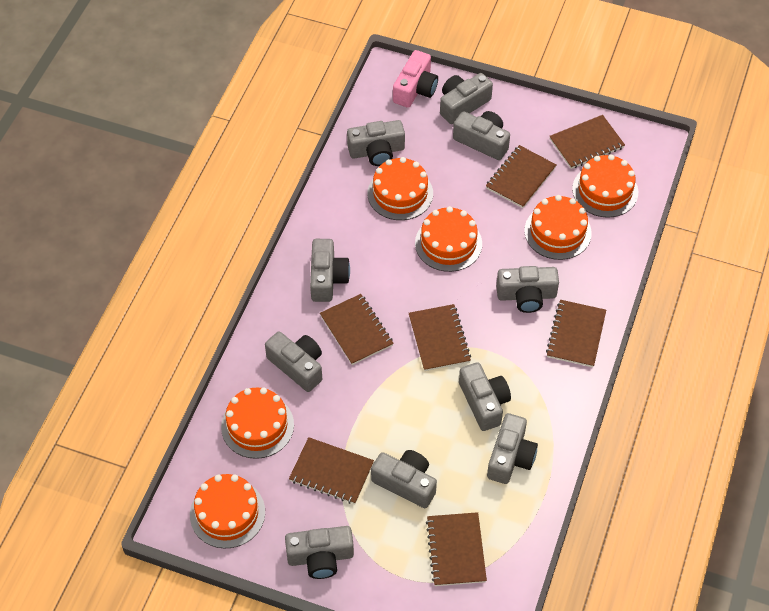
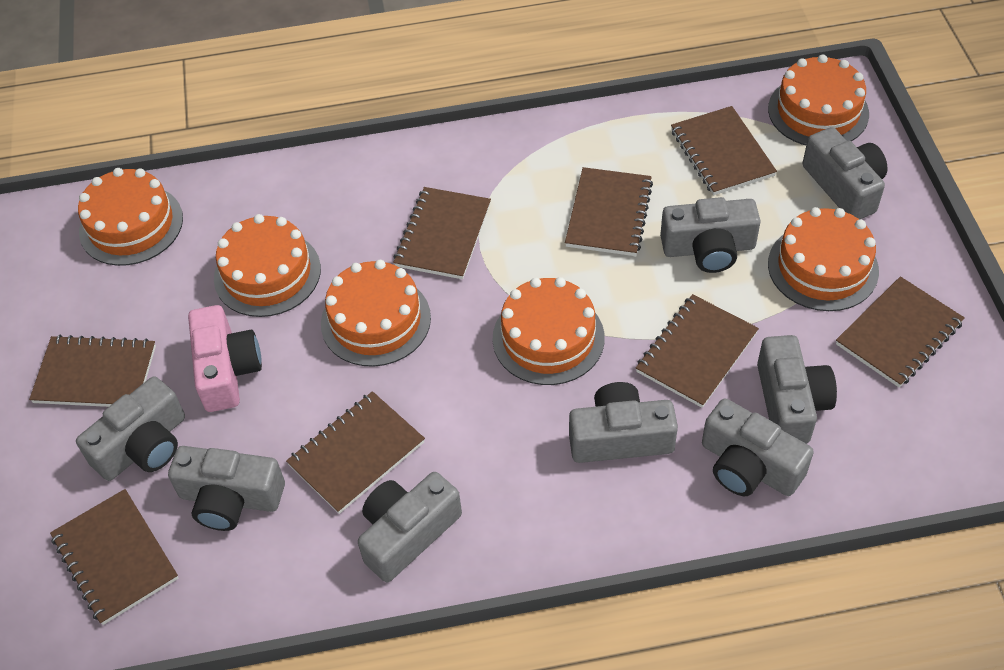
brown notebook: 7 -> 8
grey camera: 10 -> 8

